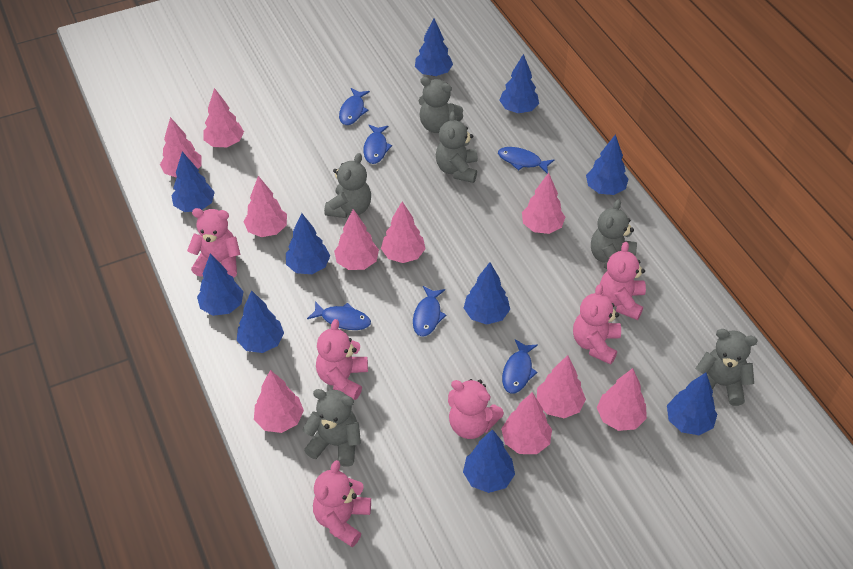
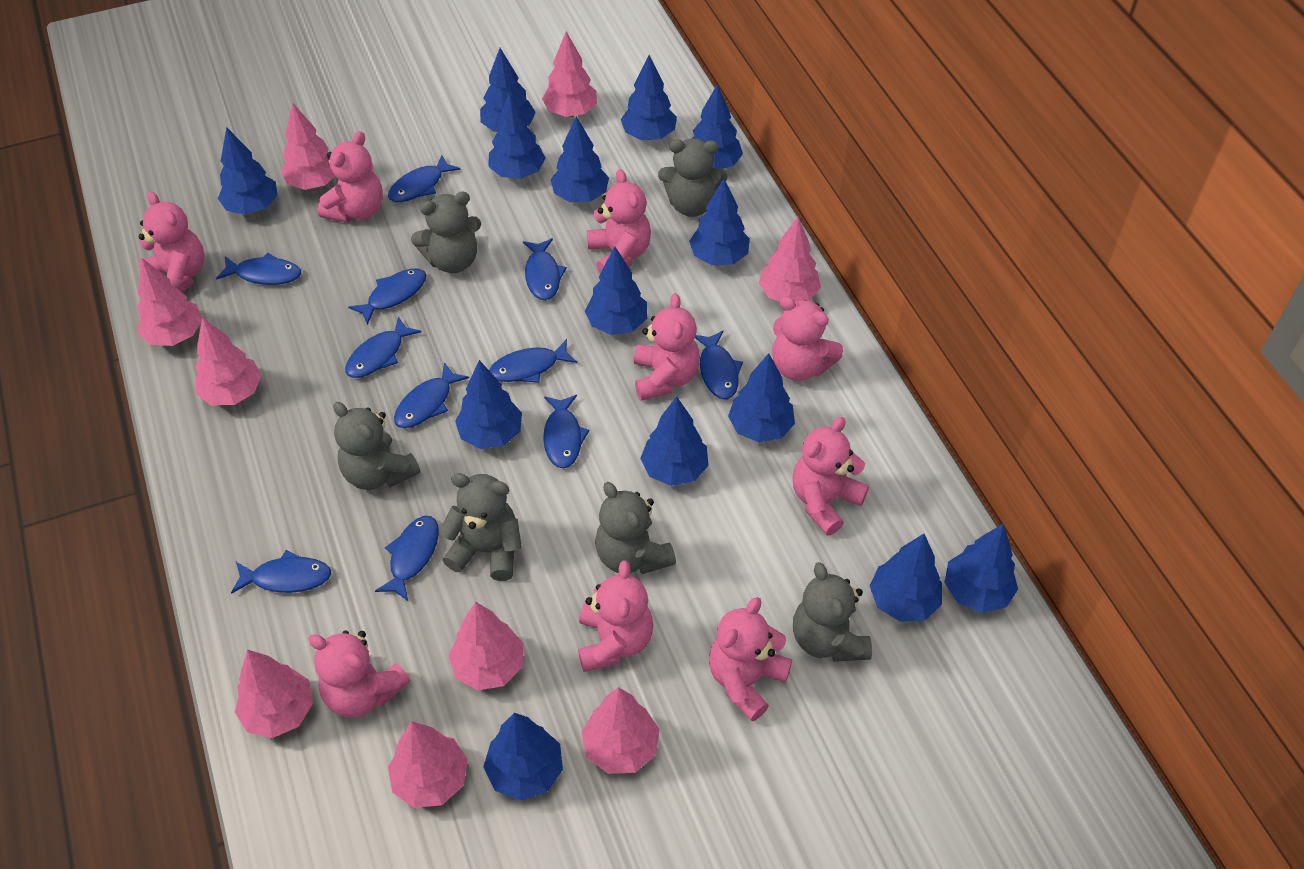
blue fish: 6 -> 11
blue tree: 10 -> 14
pink teddy bear: 6 -> 9
pink tree: 10 -> 9

